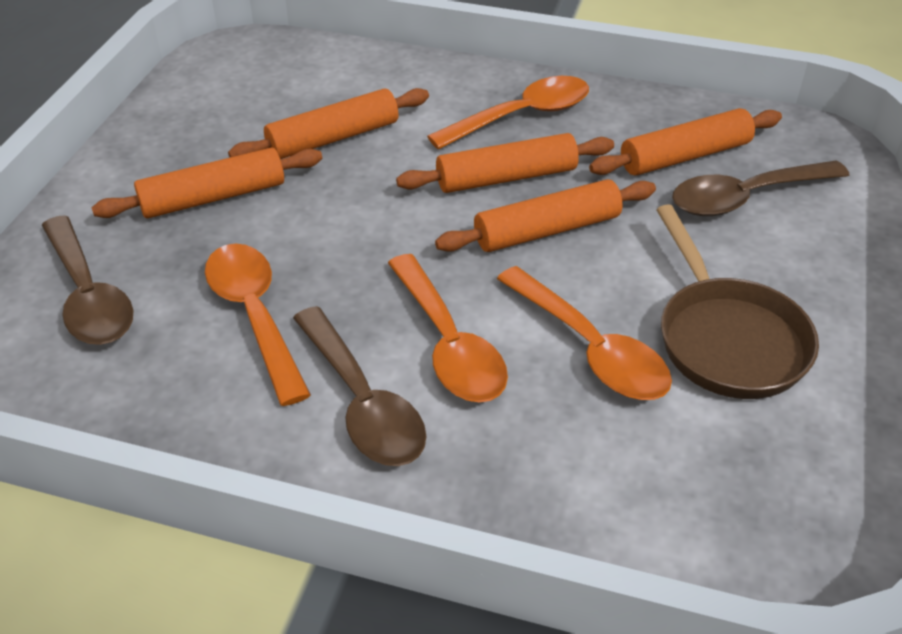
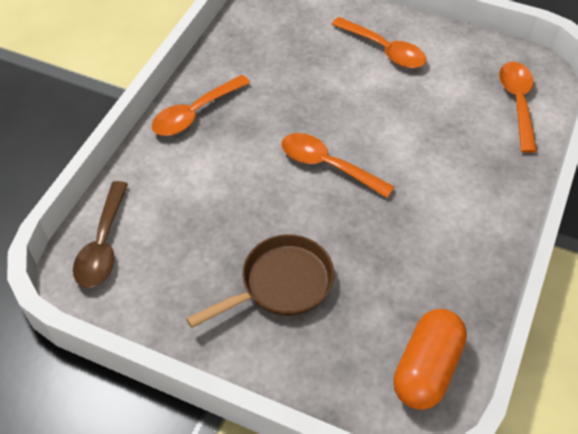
brown spoon: 3 -> 1
orange capsule: 0 -> 1
orange rolling pin: 5 -> 0

